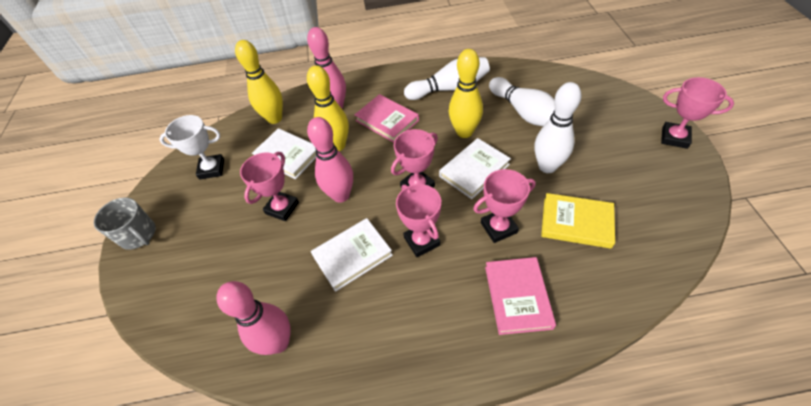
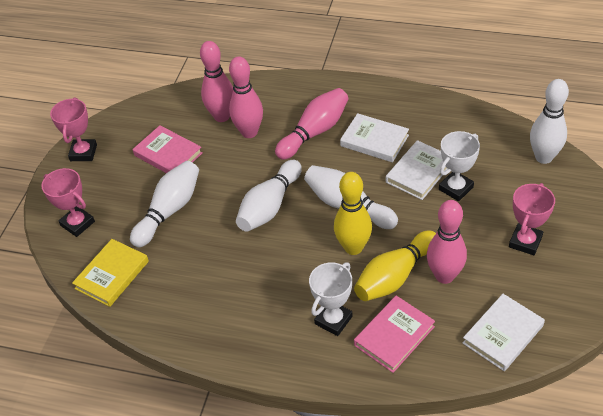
grey mug: 1 -> 0
pink bowling pin: 3 -> 4
pink trophy: 5 -> 3
white bowling pin: 3 -> 4
white trophy: 1 -> 2
yellow bowling pin: 3 -> 2

